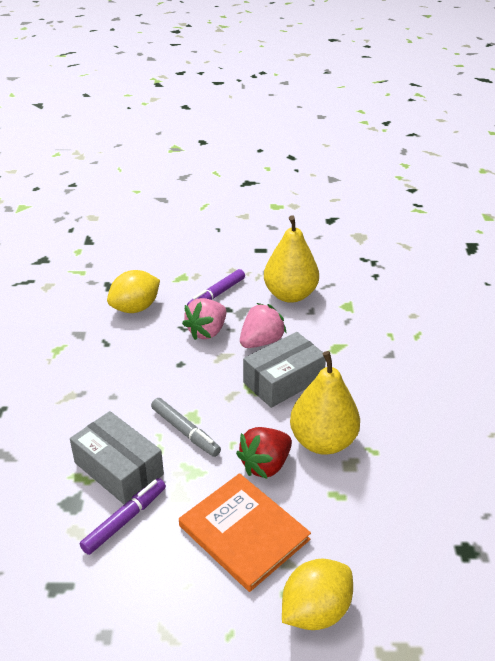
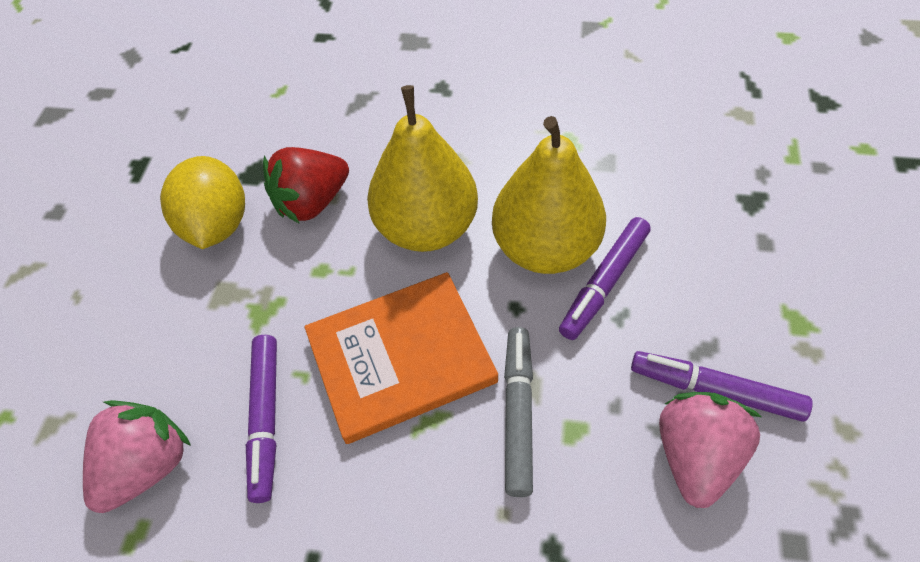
grey box: 2 -> 0
purple marker: 2 -> 3
yellow lemon: 2 -> 1

